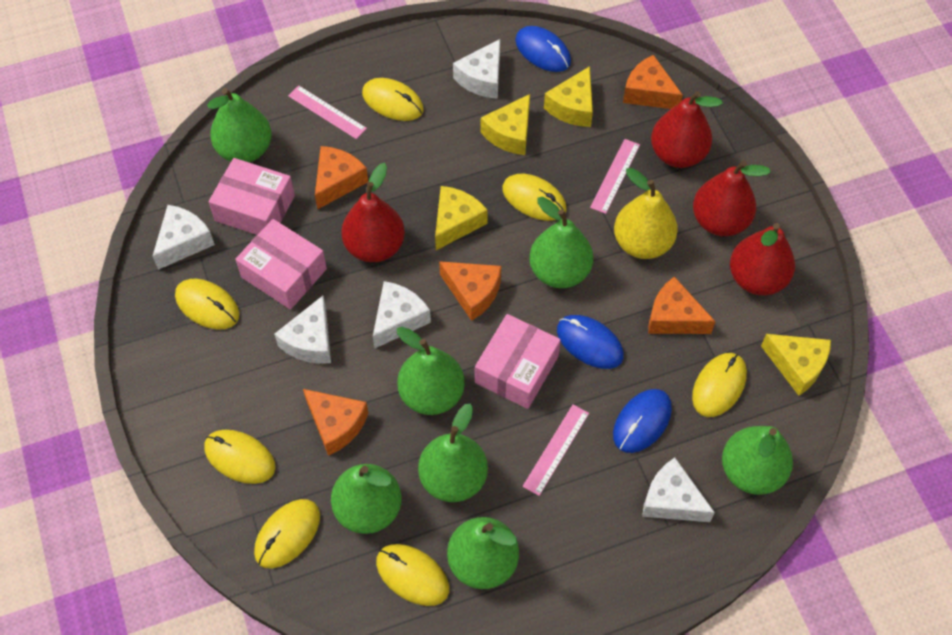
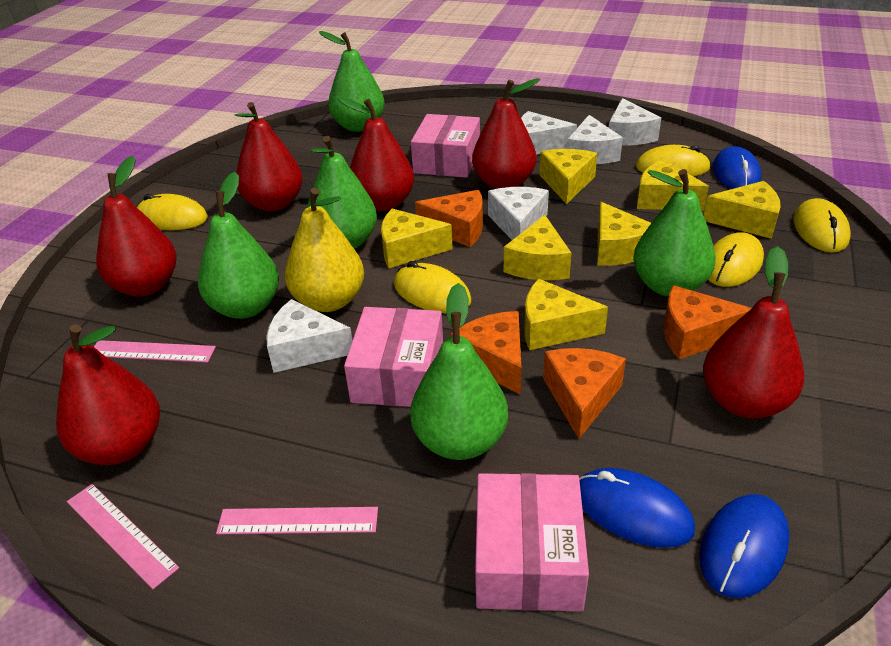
green pear: 7 -> 5
orange cheese: 5 -> 4
red pear: 4 -> 6
yellow cheese: 4 -> 7
yellow mouse: 7 -> 5

